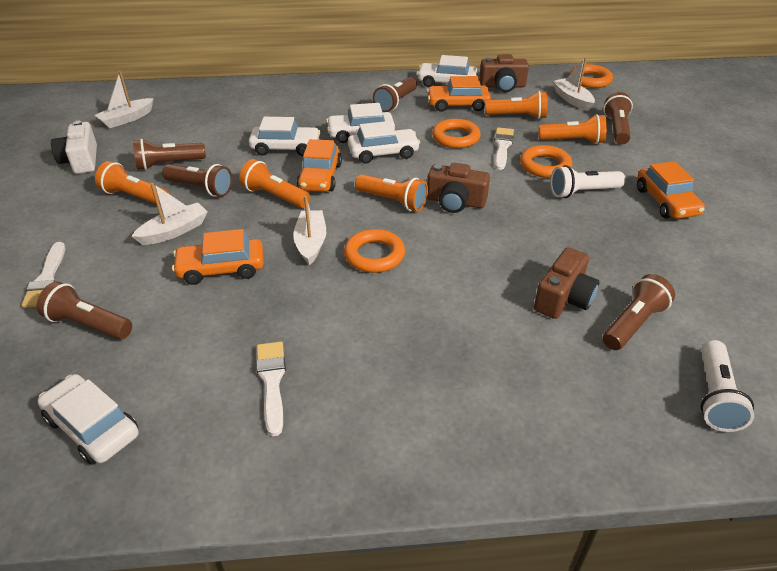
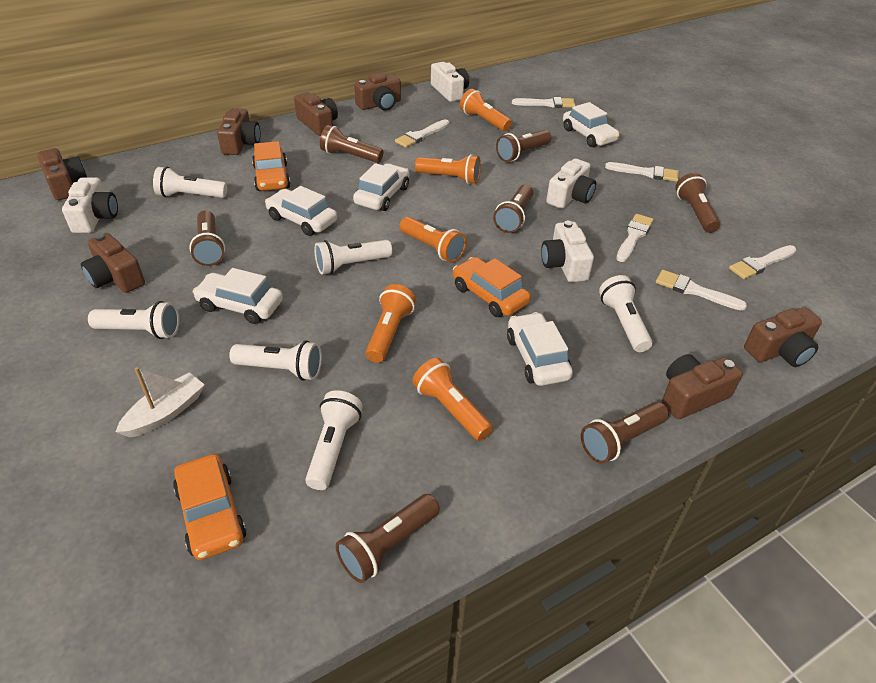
brown camera: 3 -> 7
brown flashlight: 6 -> 7
orange car: 4 -> 3
orange ring: 4 -> 0
white boat: 4 -> 1
white brush: 3 -> 6
white camera: 1 -> 4
white flashlight: 2 -> 6

